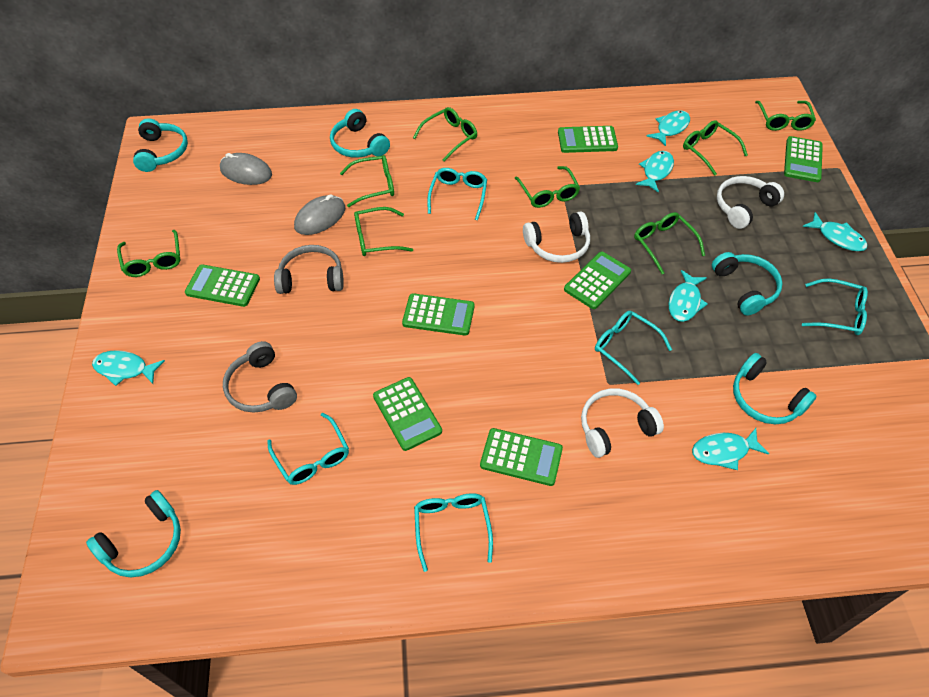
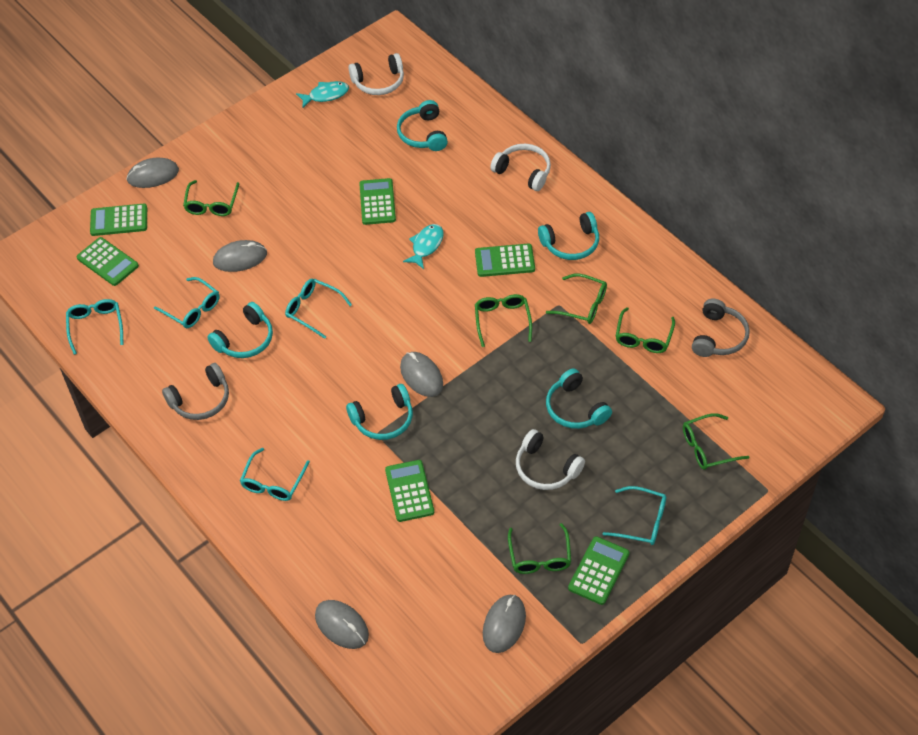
green calculator: 7 -> 6
green glasses: 8 -> 6
grey mouse: 2 -> 5
turquoise fish: 6 -> 2

